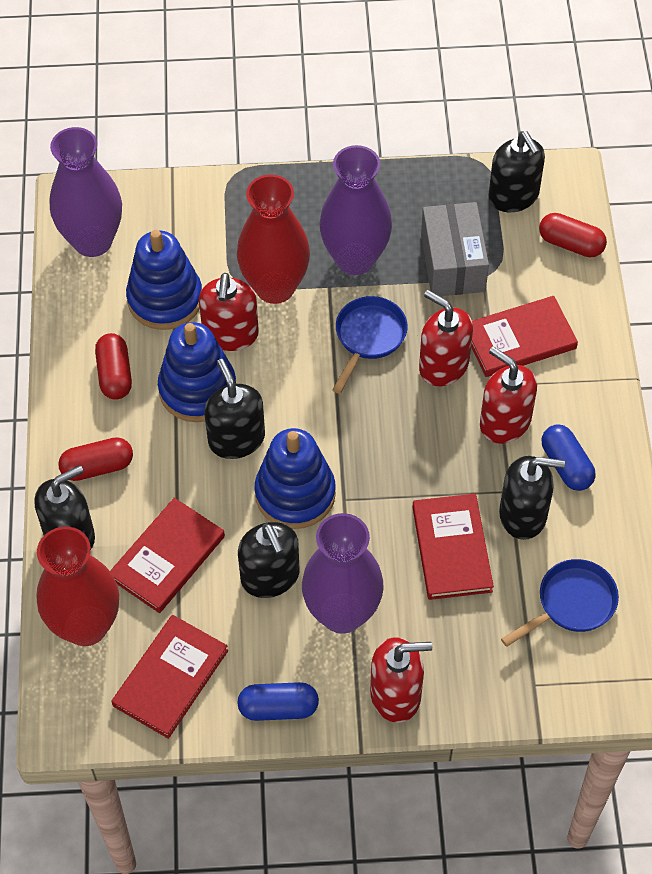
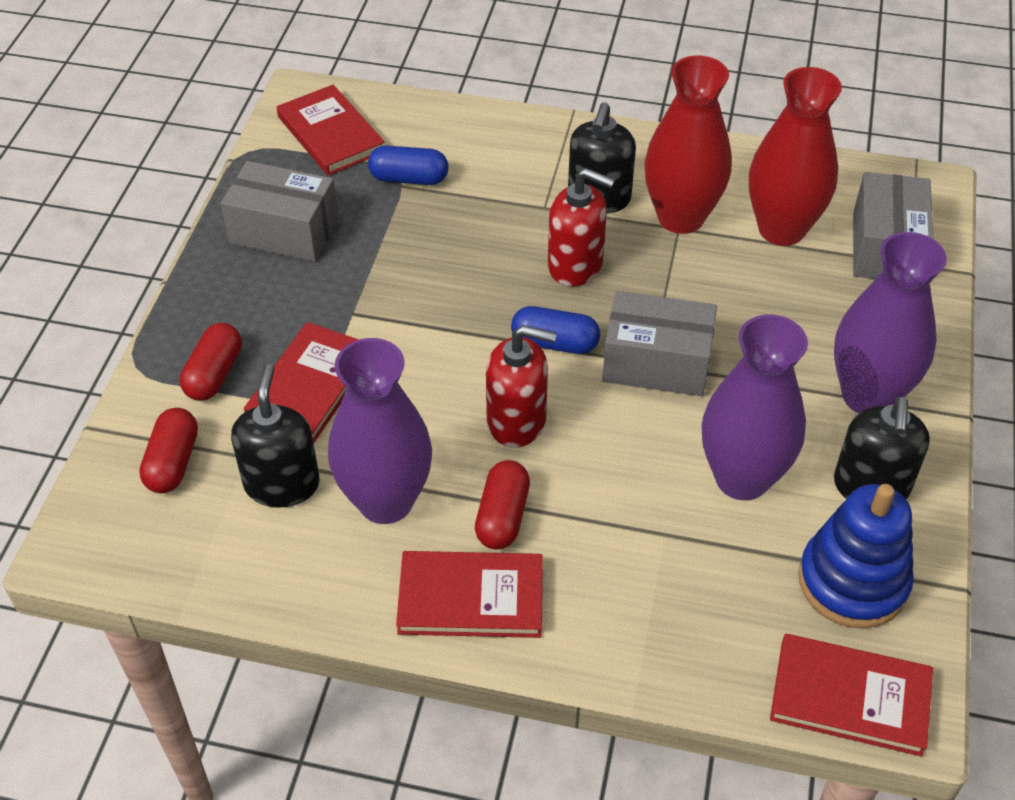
black soap dispenser: 5 -> 3
blue pan: 2 -> 0
blue stacking toy: 3 -> 1
grey box: 1 -> 3
red soap dispenser: 4 -> 2

